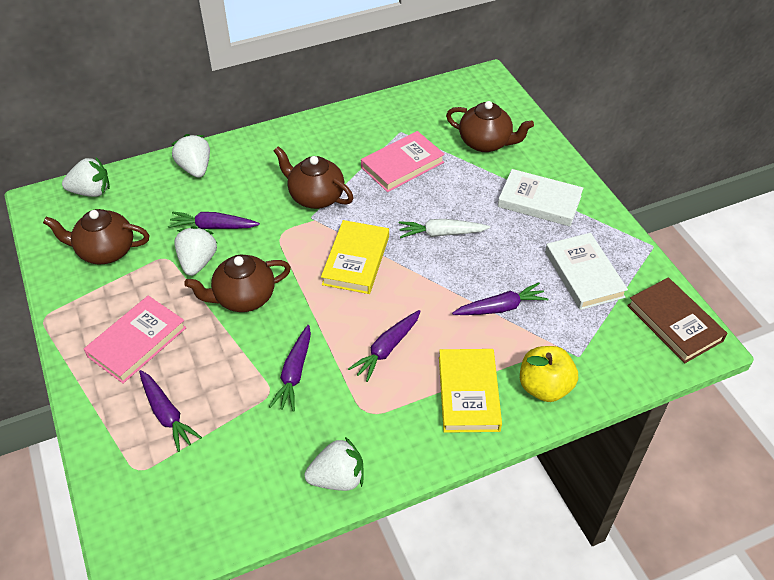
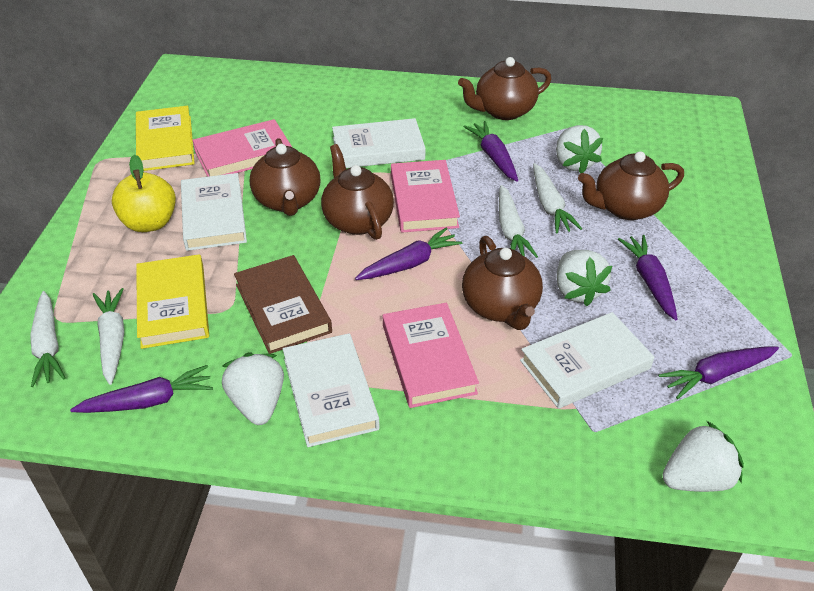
brown teapot: 4 -> 5
pink book: 2 -> 3
white book: 2 -> 4
white carrot: 1 -> 4

